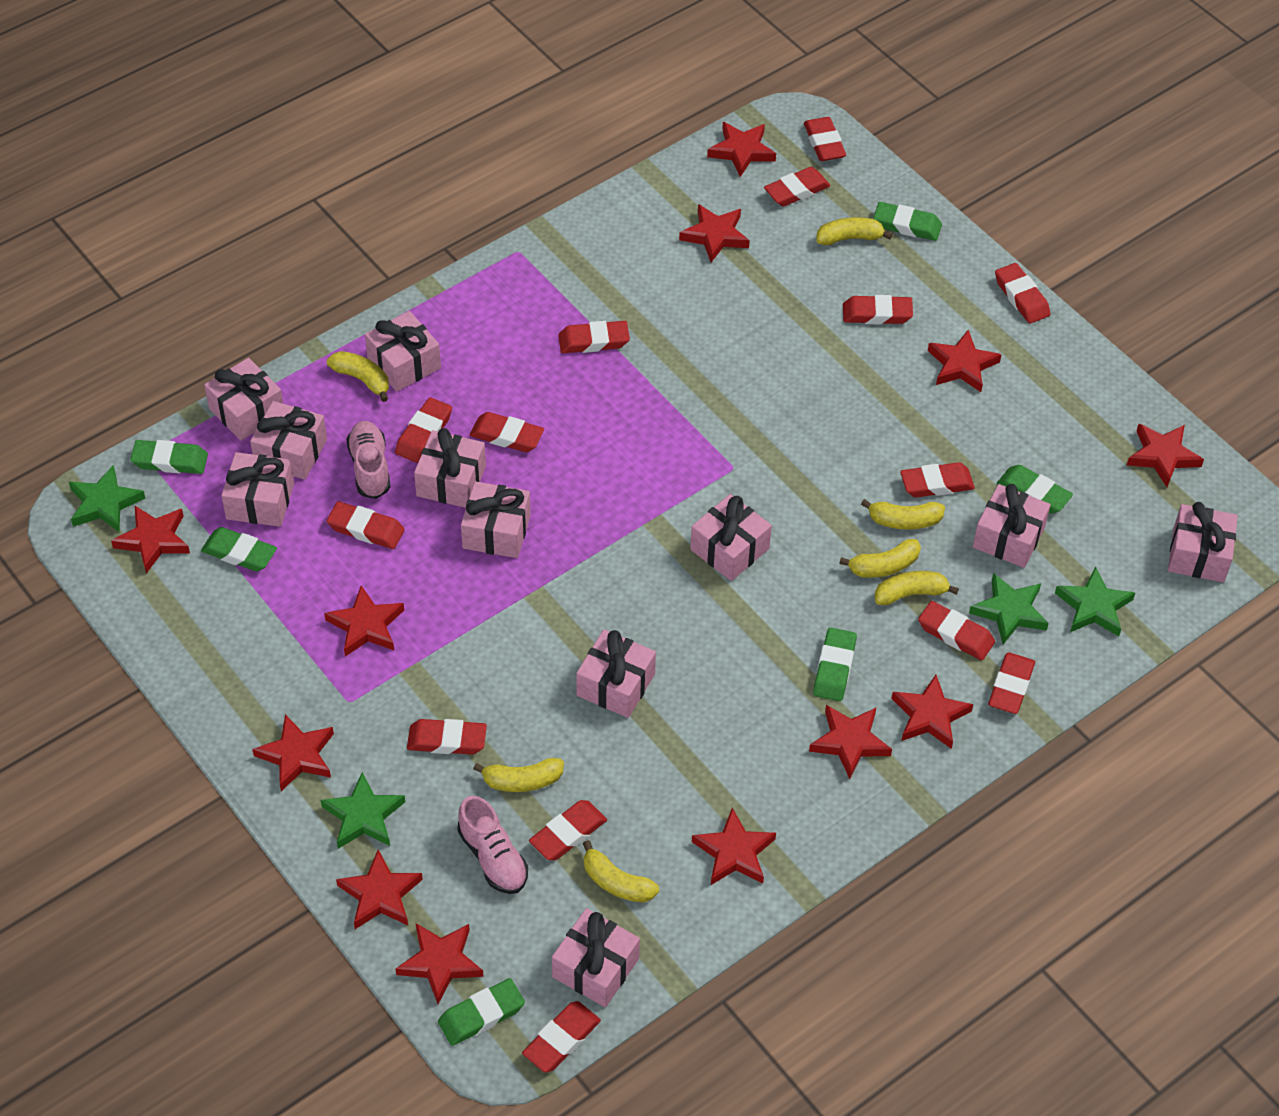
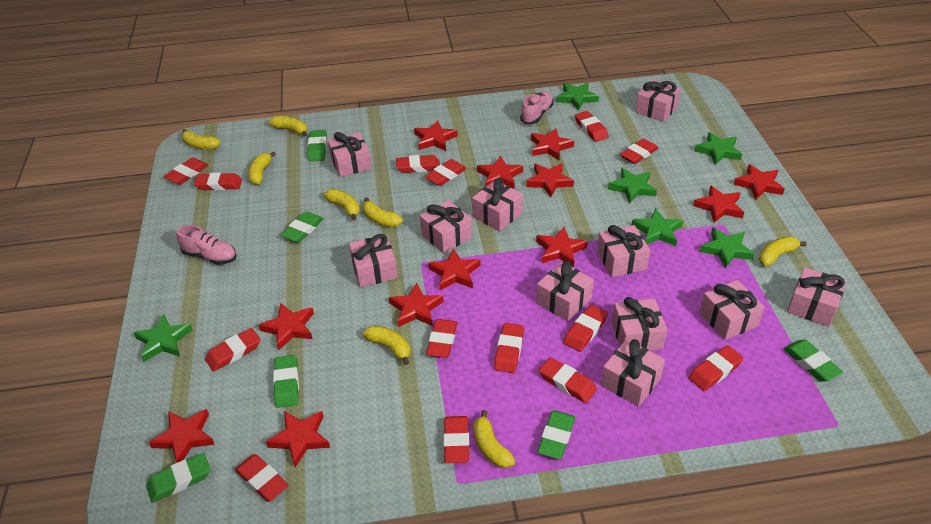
green star: 4 -> 6
yellow banana: 7 -> 8

